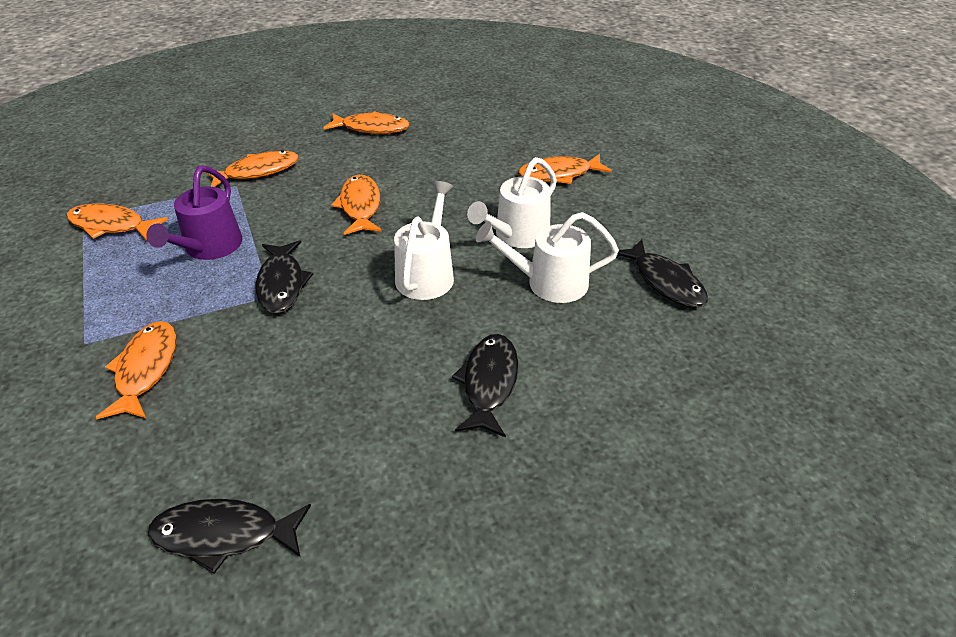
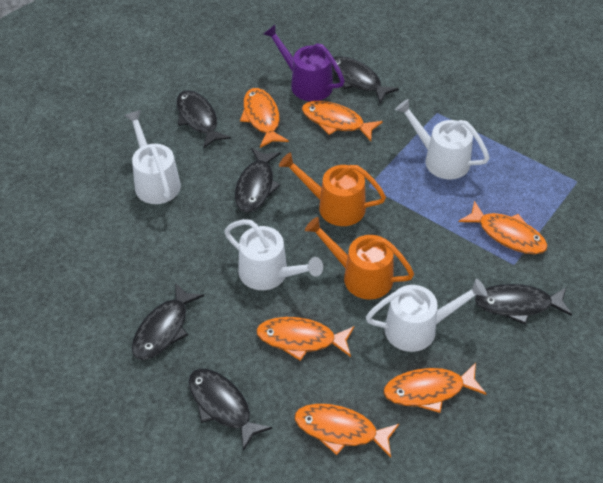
black fish: 4 -> 6
orange watering can: 0 -> 2
white watering can: 3 -> 4

